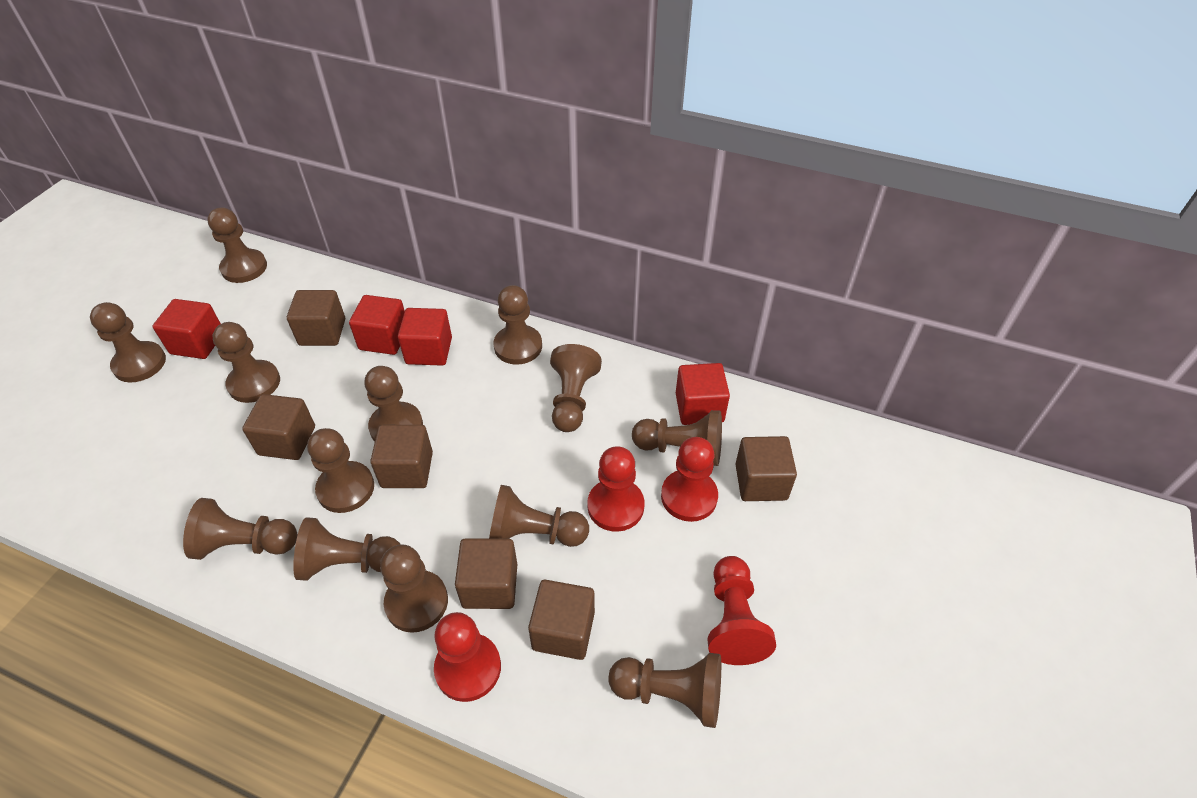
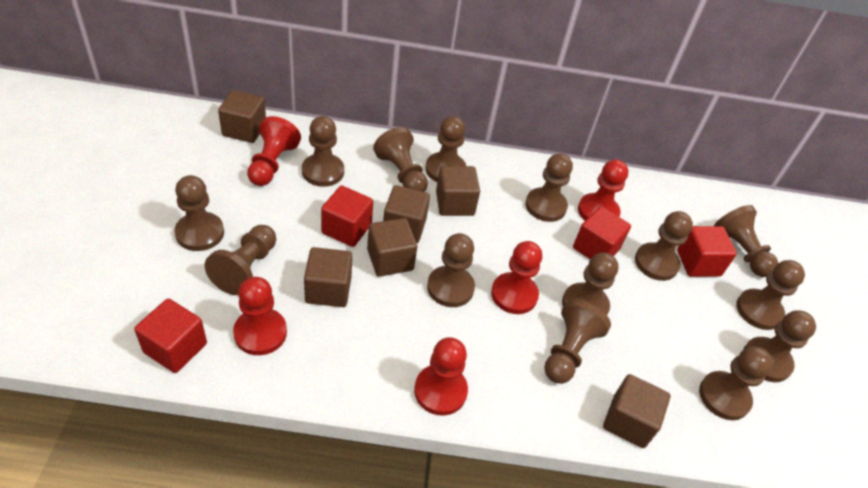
brown pawn: 13 -> 14
red pawn: 4 -> 5

